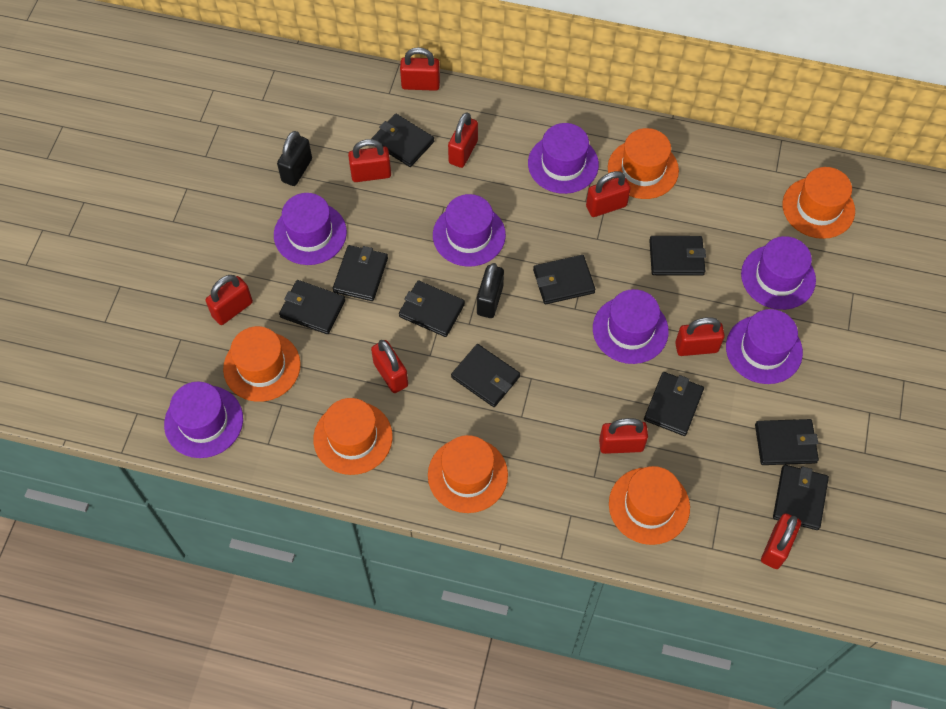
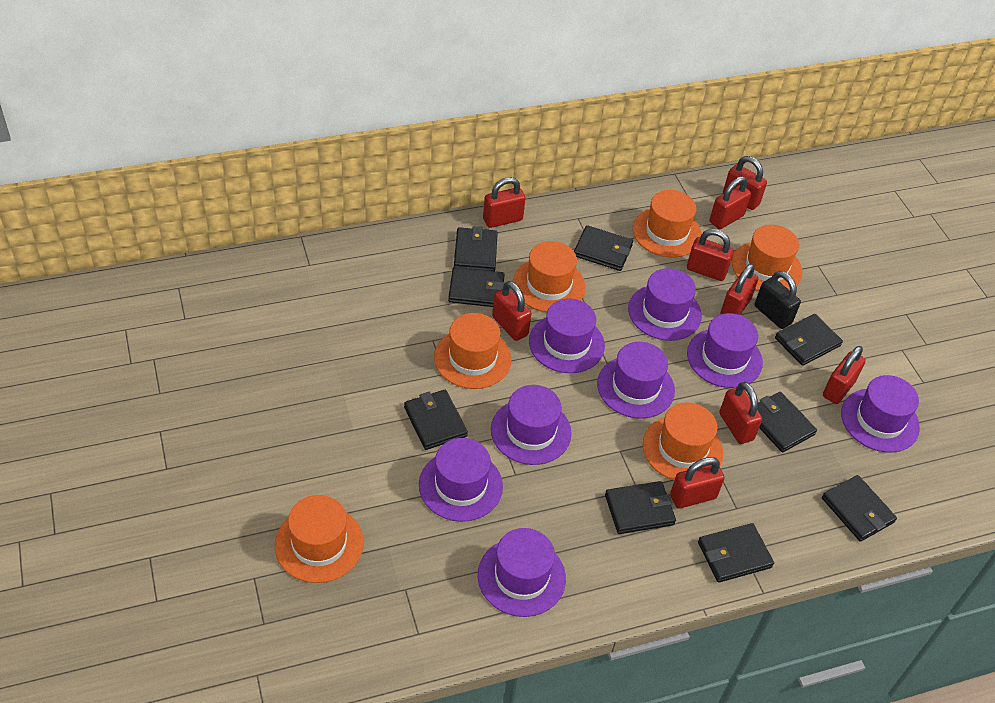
black padlock: 2 -> 1
black wallet: 10 -> 9
purple hat: 7 -> 8

